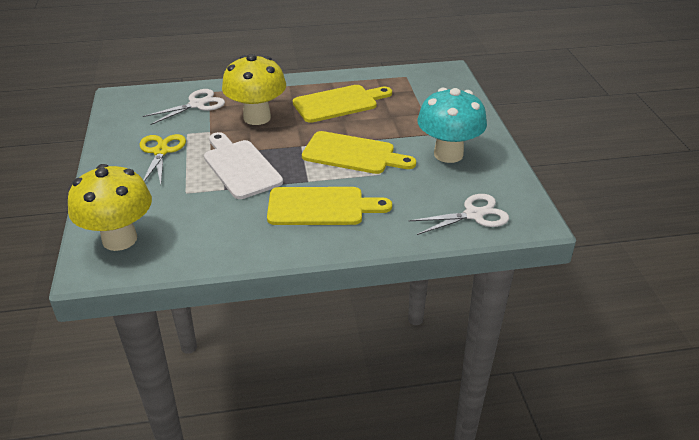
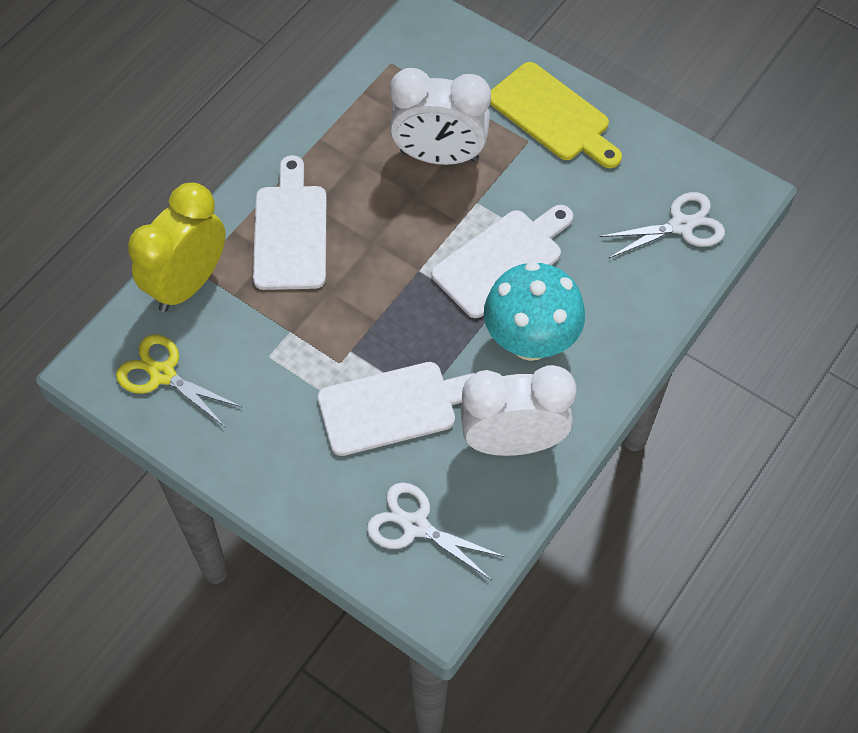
white clock: 0 -> 2
white cutting board: 1 -> 3
yellow clock: 0 -> 1
yellow cutting board: 3 -> 1
yellow mushroom: 2 -> 0

